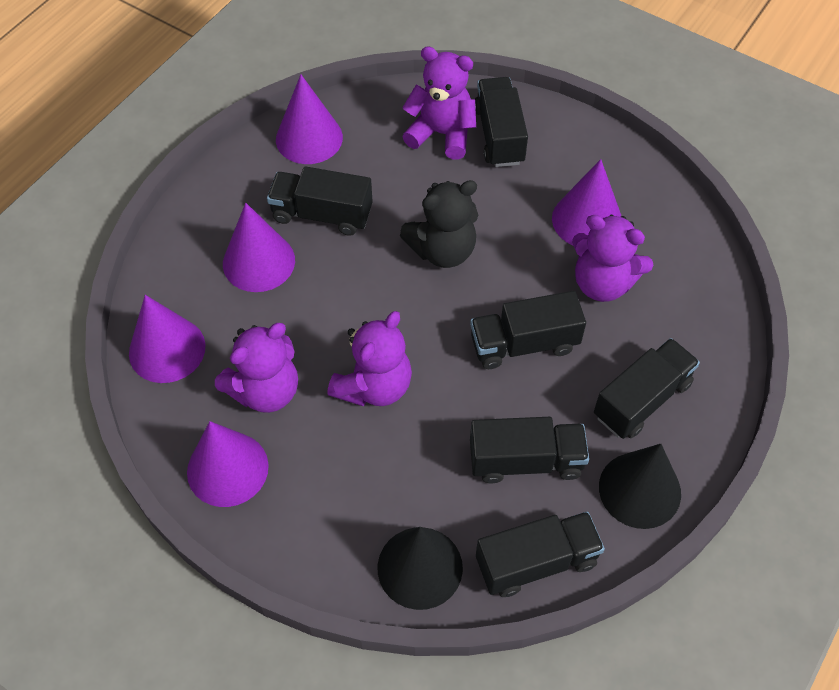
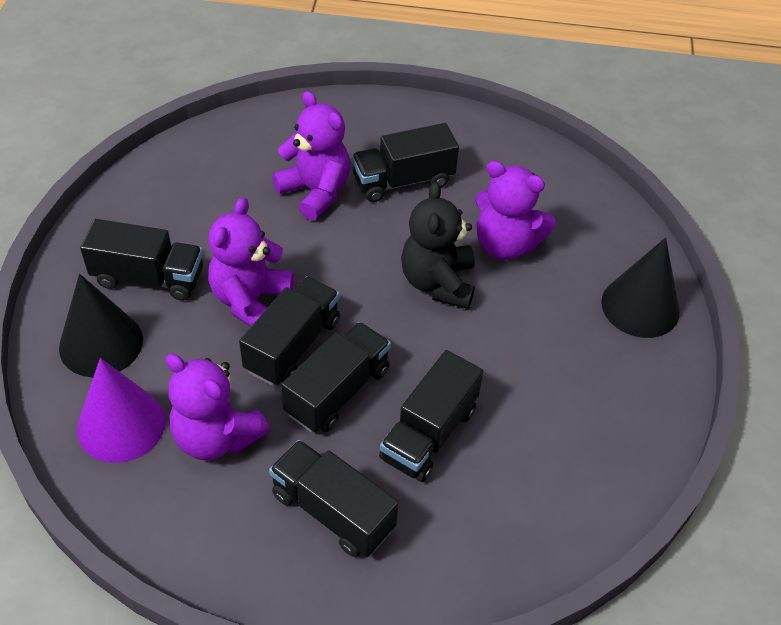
purple cone: 5 -> 1

